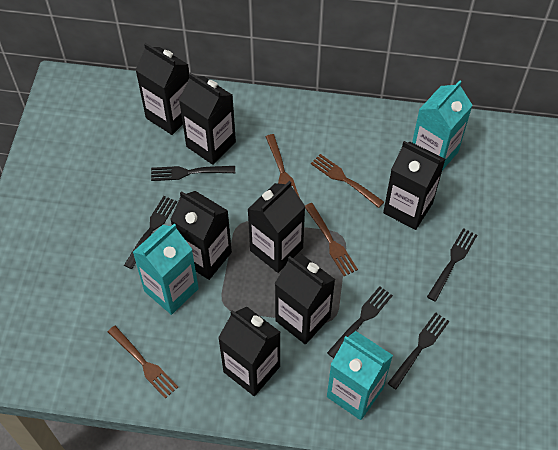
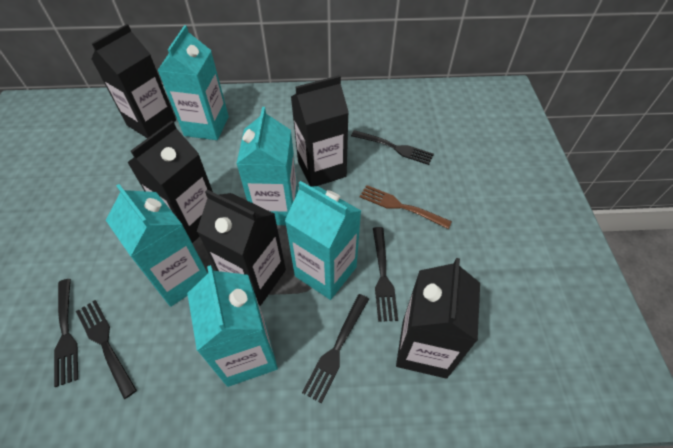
black carton: 7 -> 5
brown fork: 4 -> 1
turquoise carton: 3 -> 5

